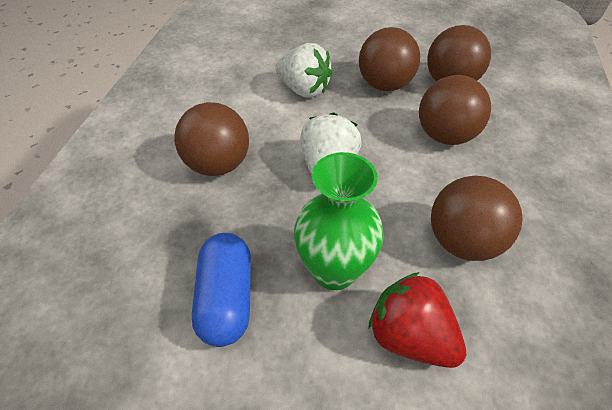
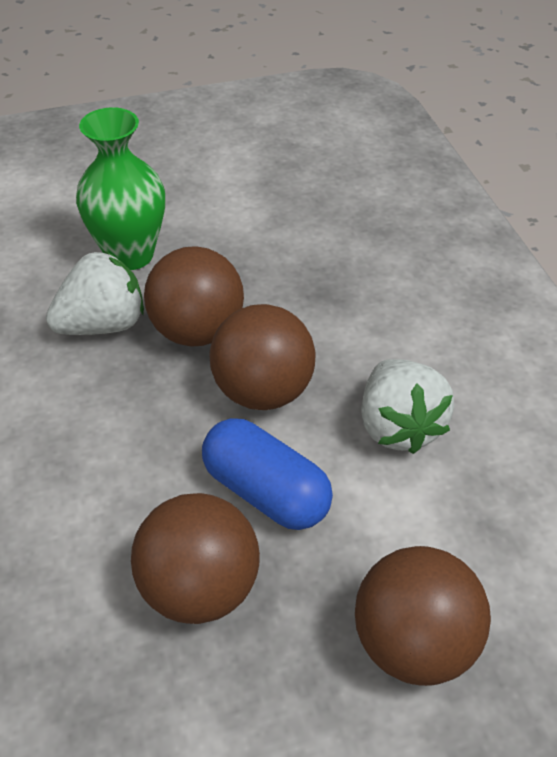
brown ball: 5 -> 4
red strawberry: 1 -> 0

